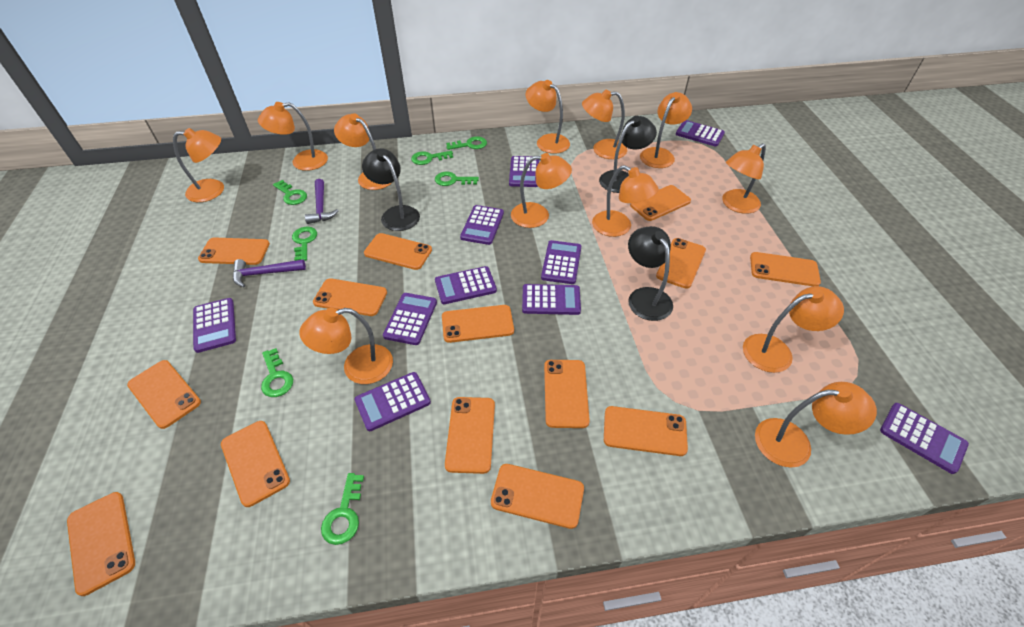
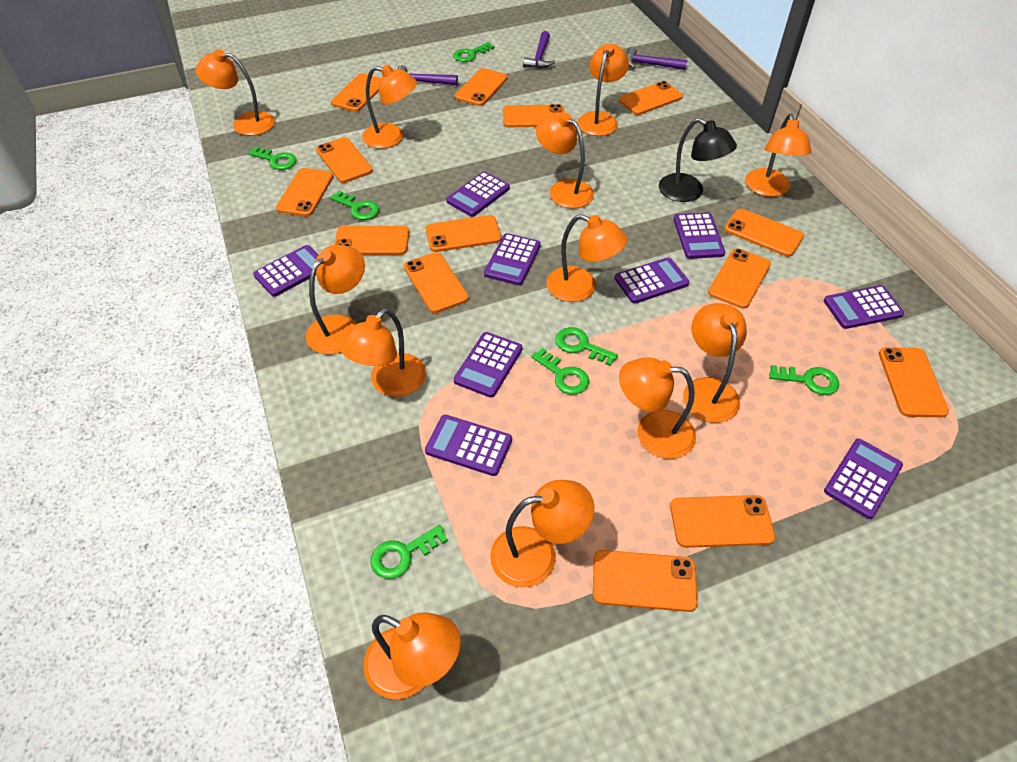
black lamp: 3 -> 1
purple calculator: 10 -> 9
purple hammer: 2 -> 3

